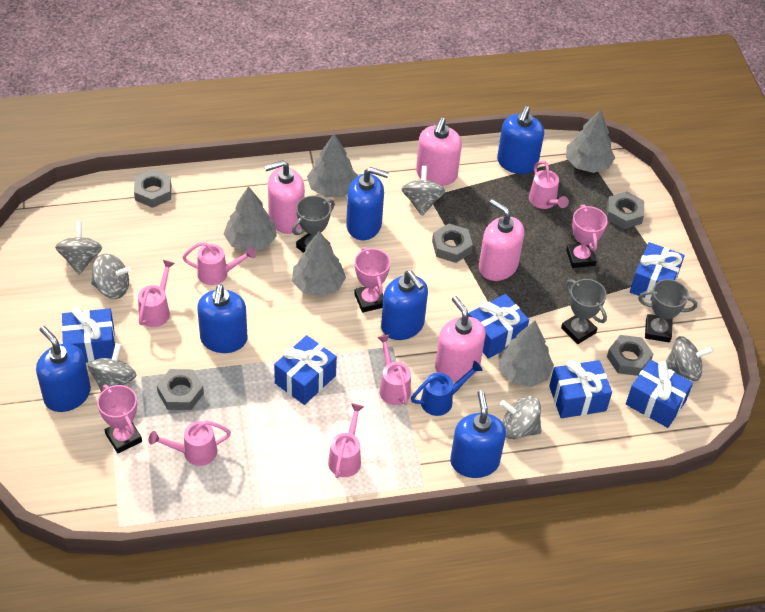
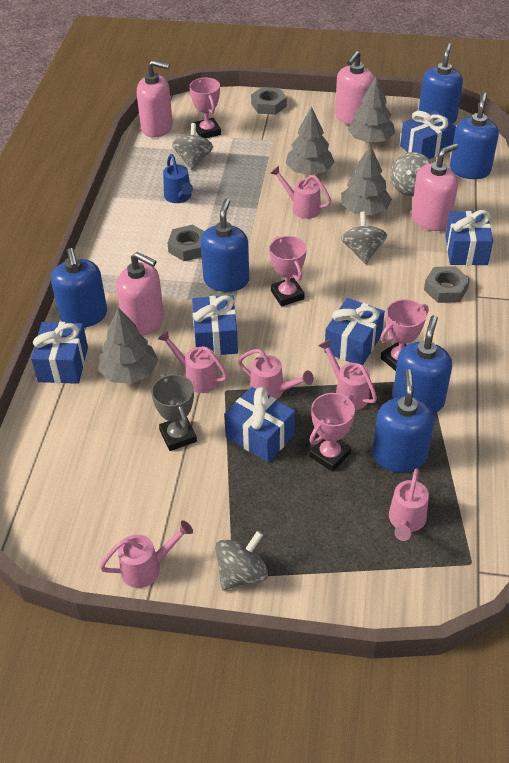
grey nut: 5 -> 3
grey spinning top: 6 -> 4
grey tree: 5 -> 4
grey trophy: 3 -> 1
pink trophy: 3 -> 4

